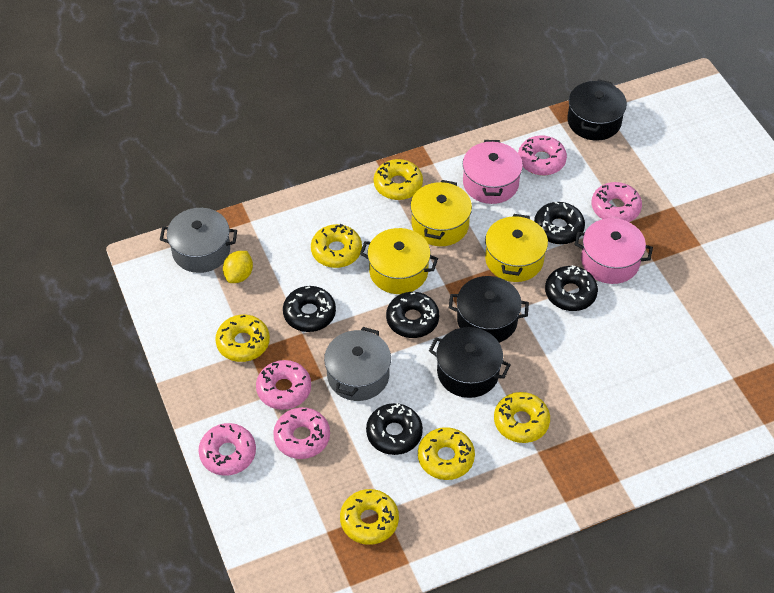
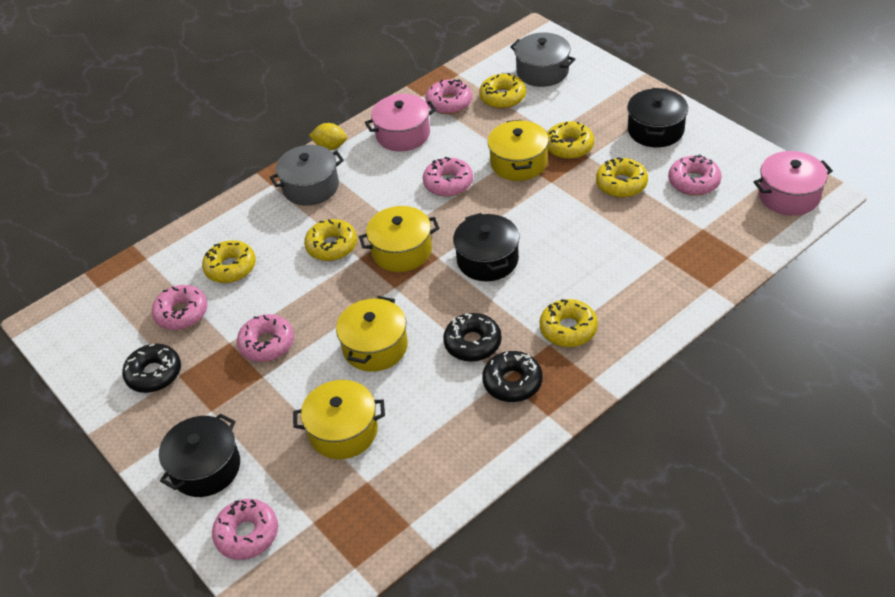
black donut: 5 -> 3
pink donut: 5 -> 6
yellow pot: 3 -> 4

